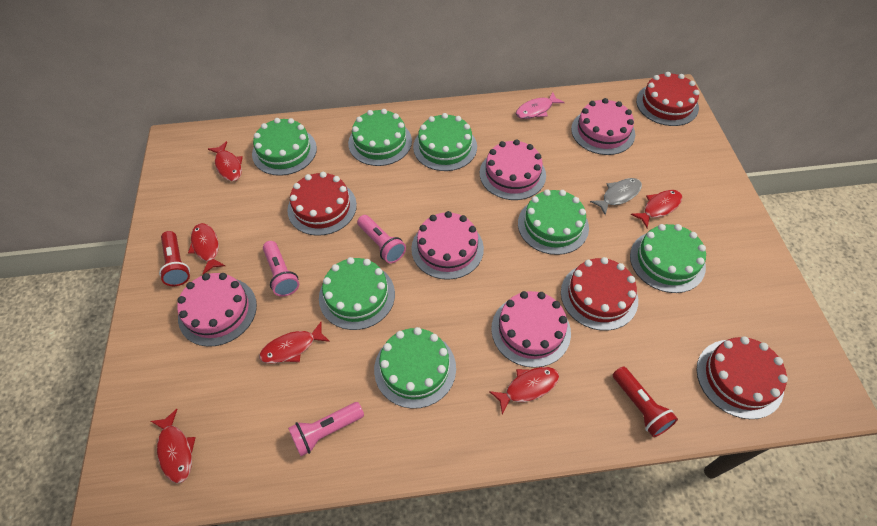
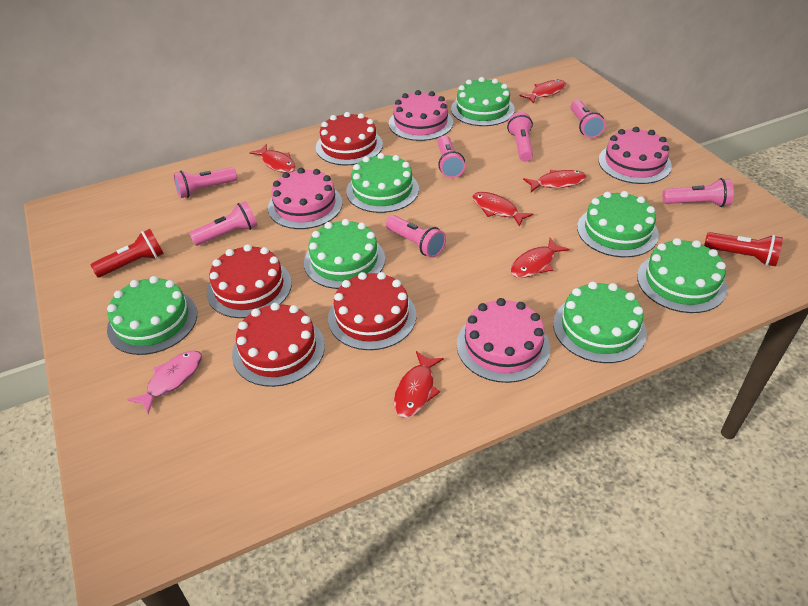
grey fish: 1 -> 0
pink cake: 5 -> 4
pink flashlight: 3 -> 7

